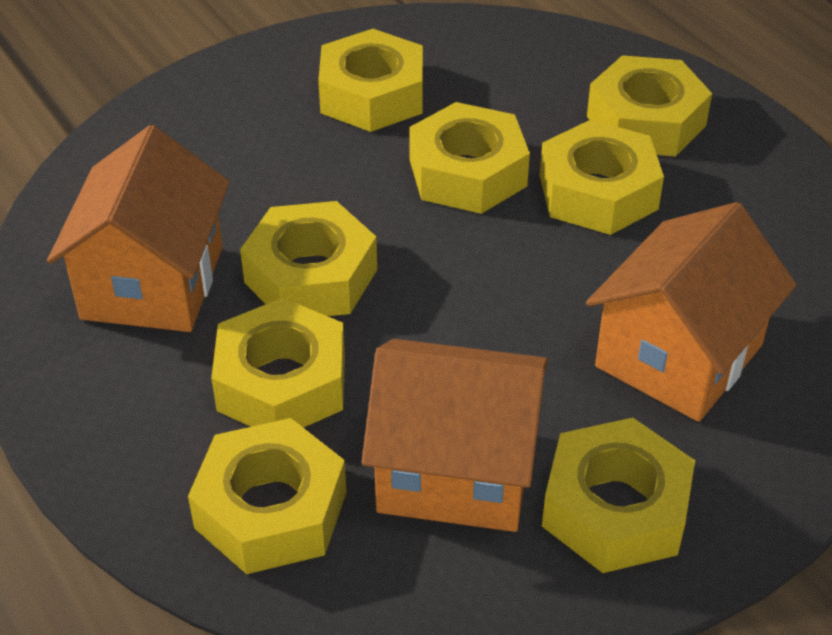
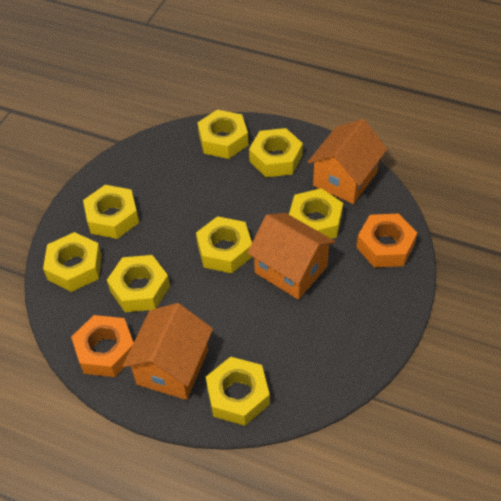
orange nut: 0 -> 2

